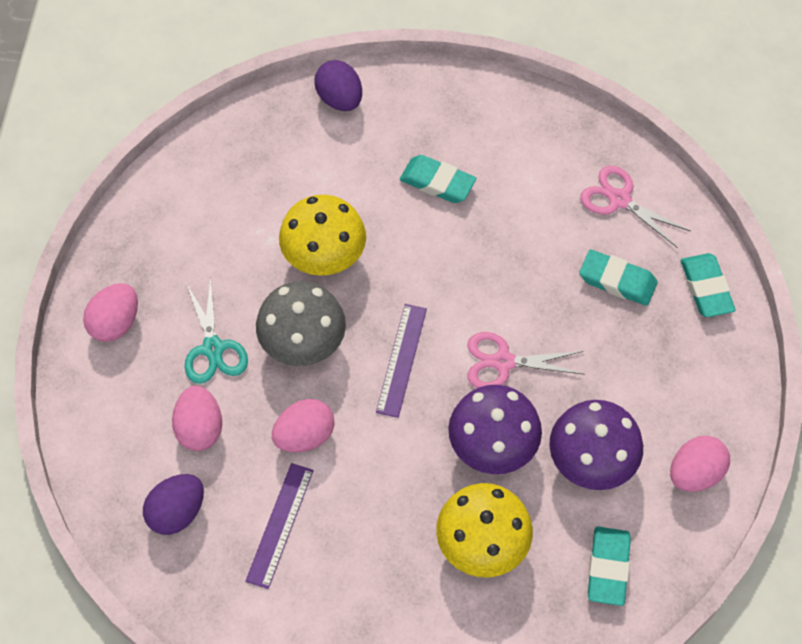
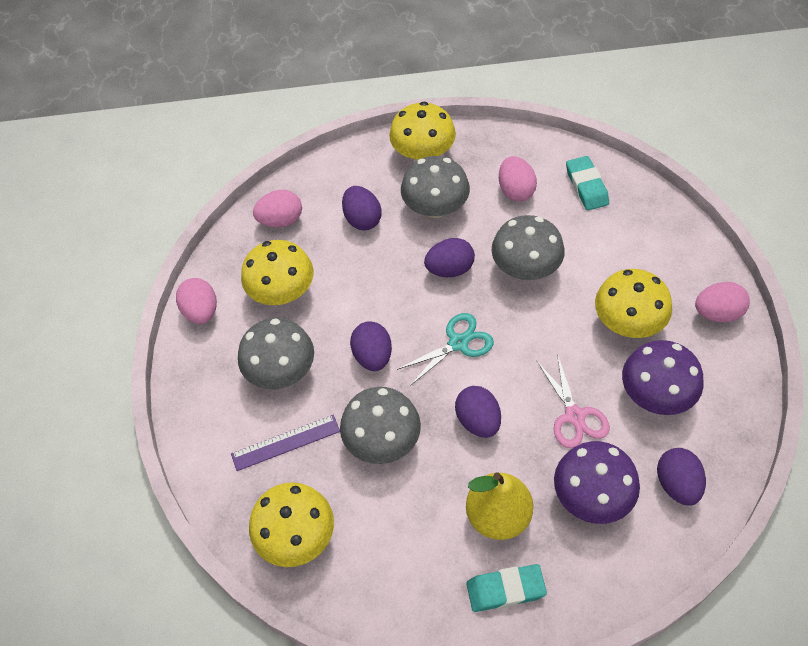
grey mushroom: 1 -> 4
pink scissors: 2 -> 1
purple egg: 2 -> 5
purple ruler: 2 -> 1
turquoise eraser: 4 -> 2
yellow mushroom: 2 -> 4
yellow pear: 0 -> 1

